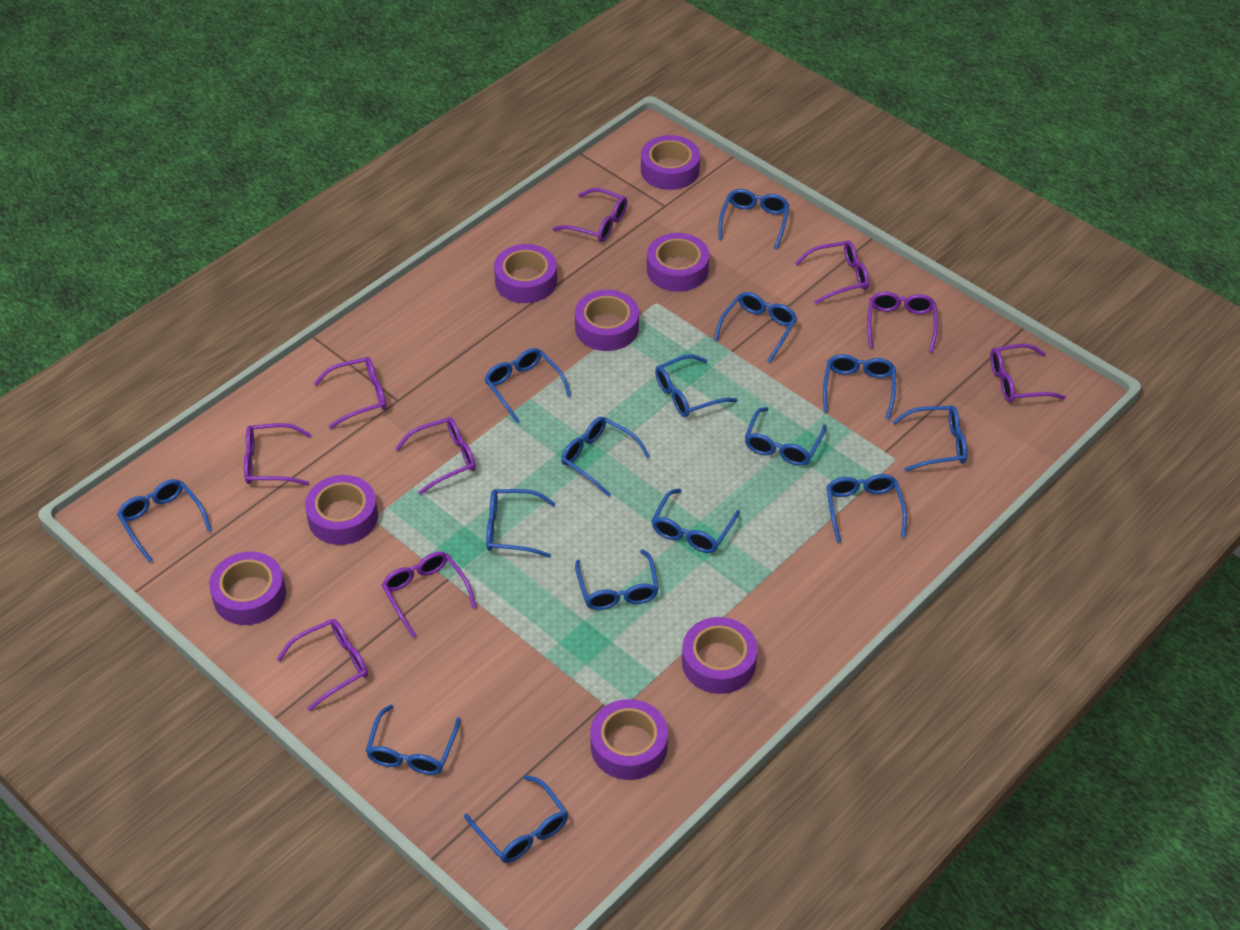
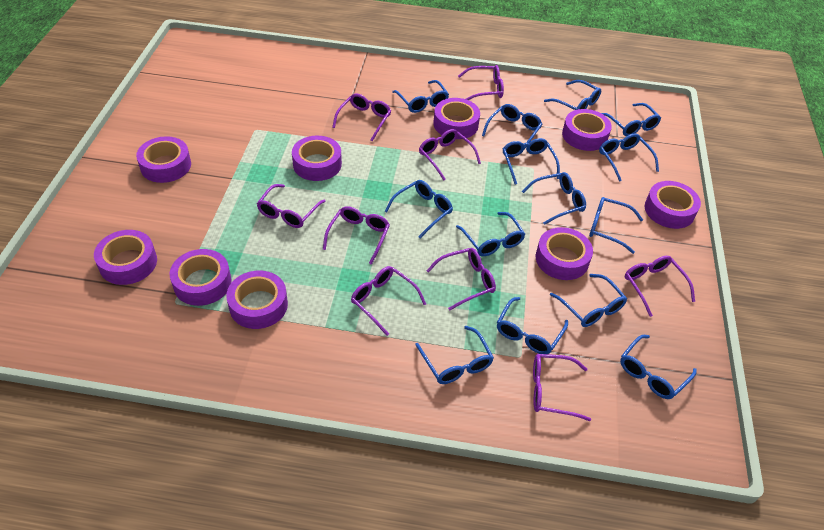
blue glasses: 15 -> 14
purple tape: 8 -> 9

